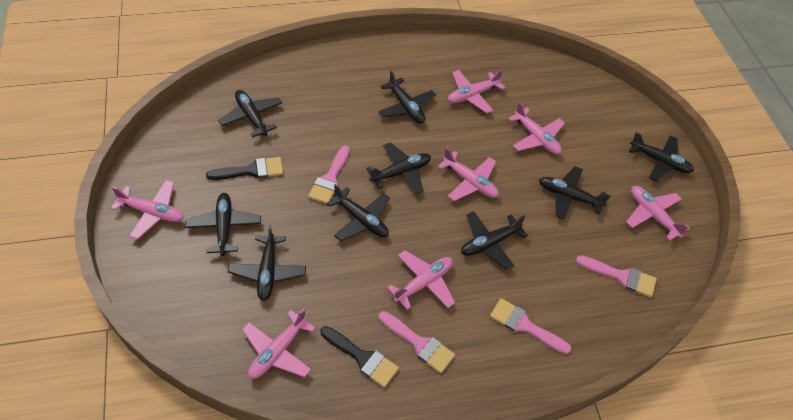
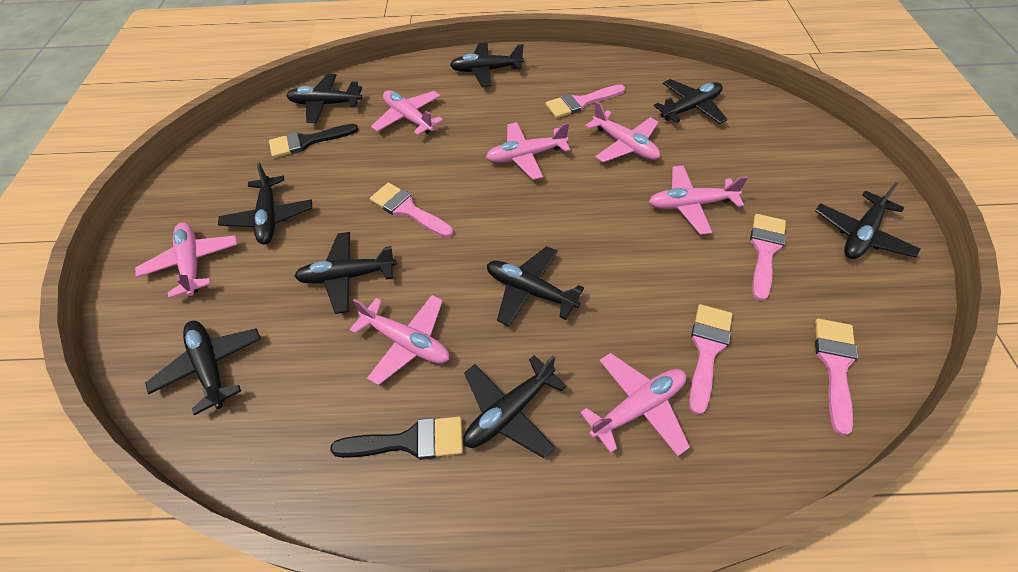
pink brush: 4 -> 5

